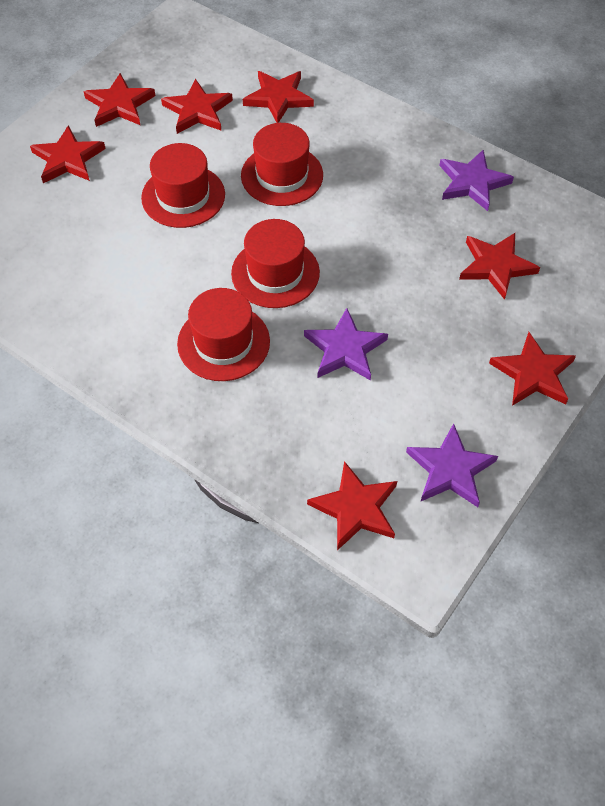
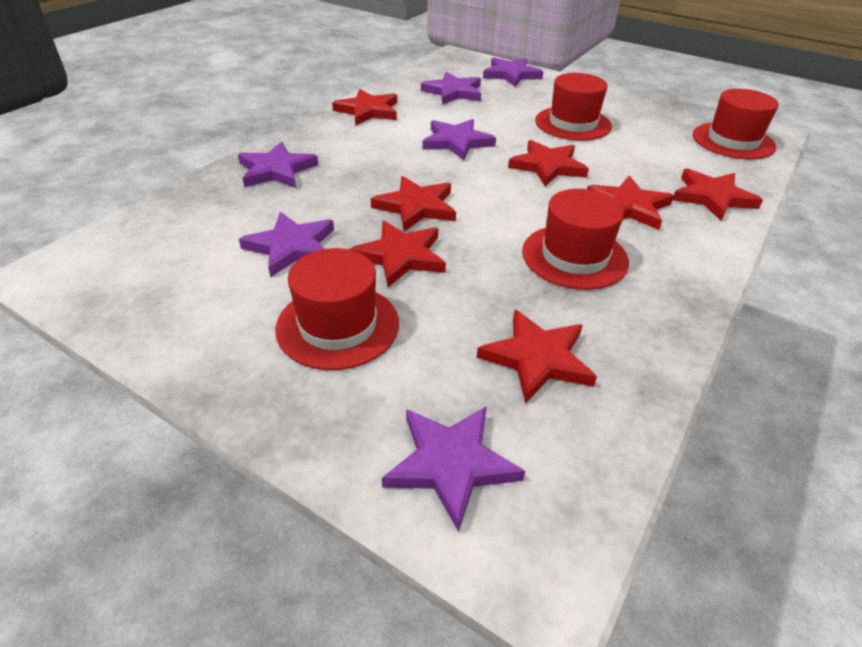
purple star: 3 -> 6

